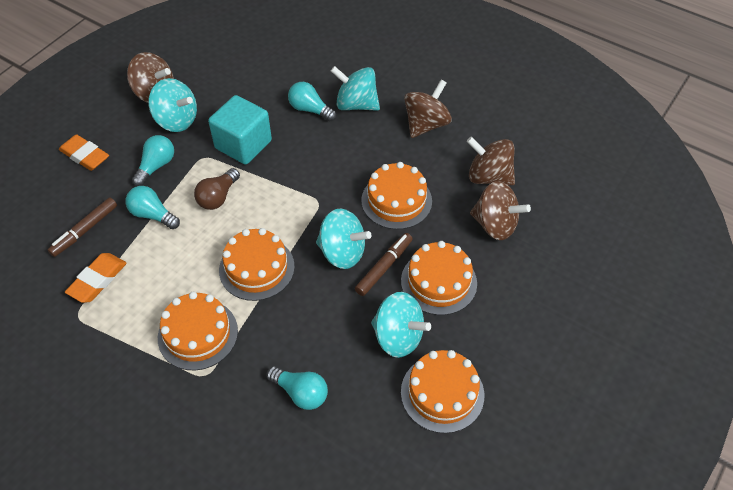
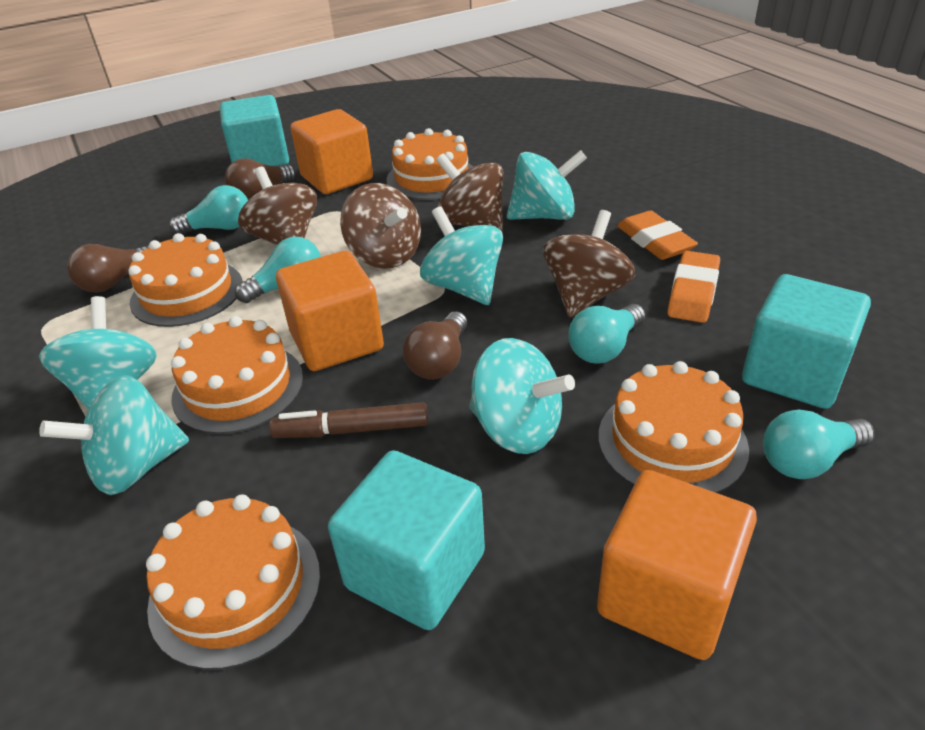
brown light bulb: 1 -> 3
brown marker: 2 -> 1
orange cube: 0 -> 3
turquoise cube: 1 -> 3
turquoise spinning top: 4 -> 5

